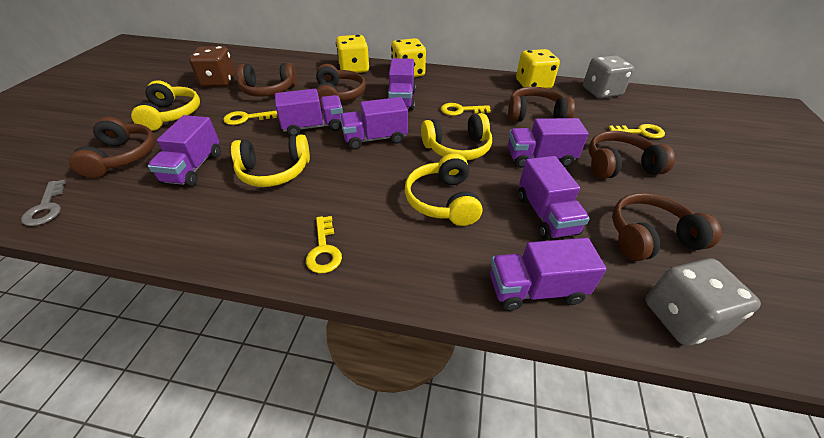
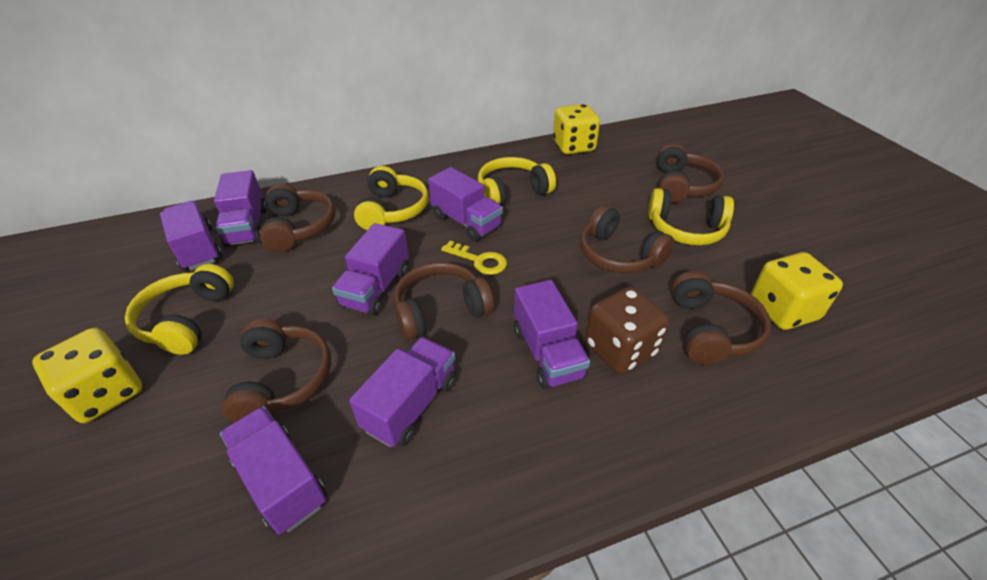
grey dice: 2 -> 0
grey key: 1 -> 0
yellow key: 4 -> 1

